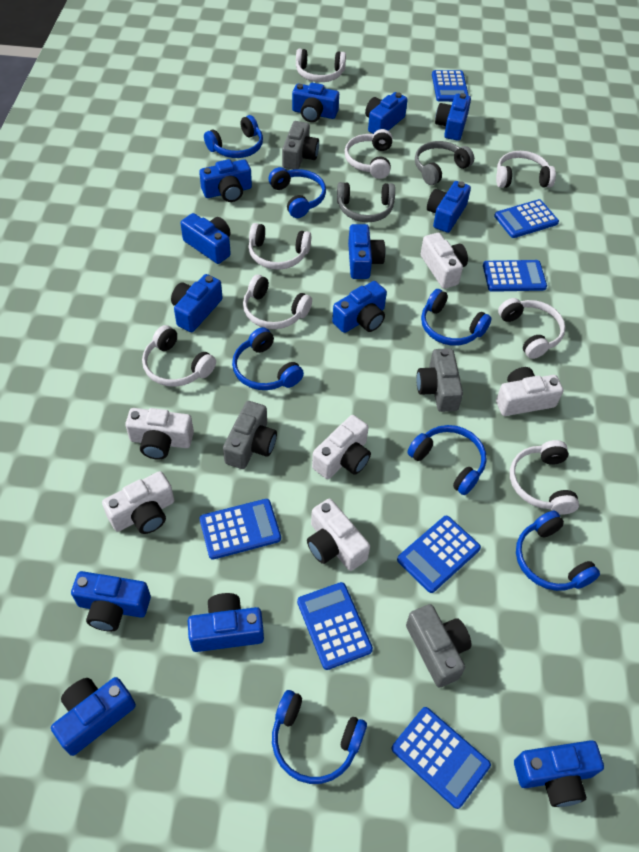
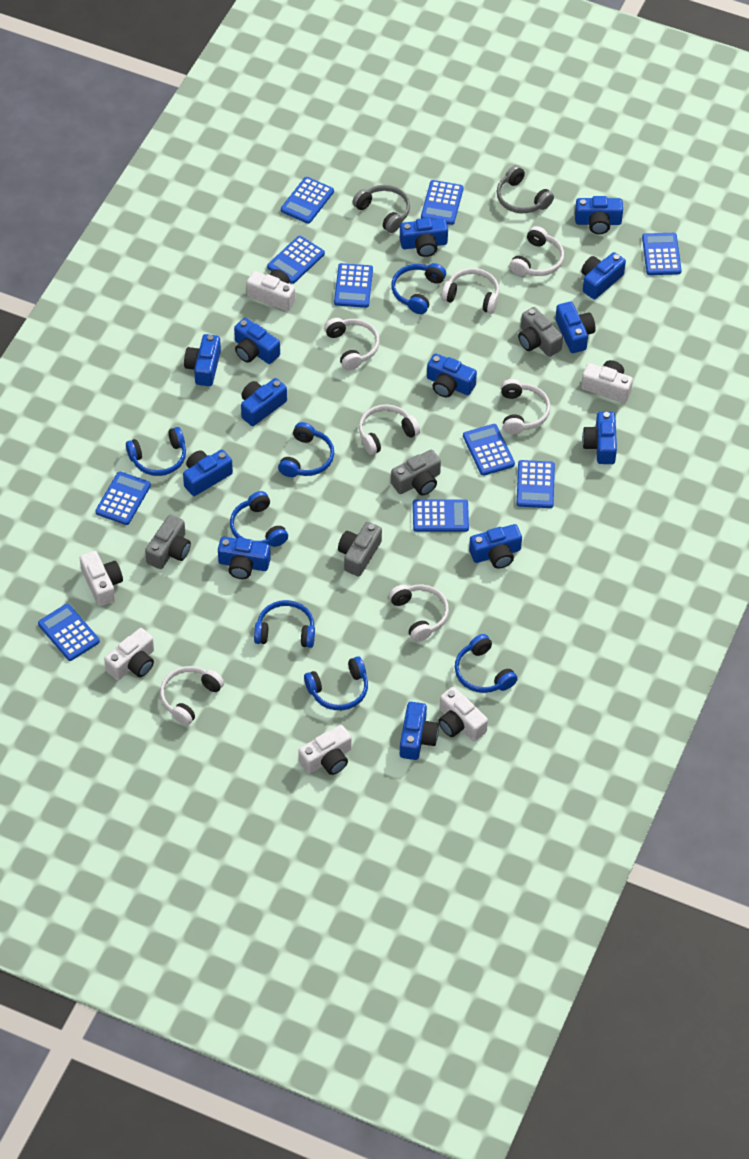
blue calculator: 7 -> 10
white headphones: 8 -> 7

